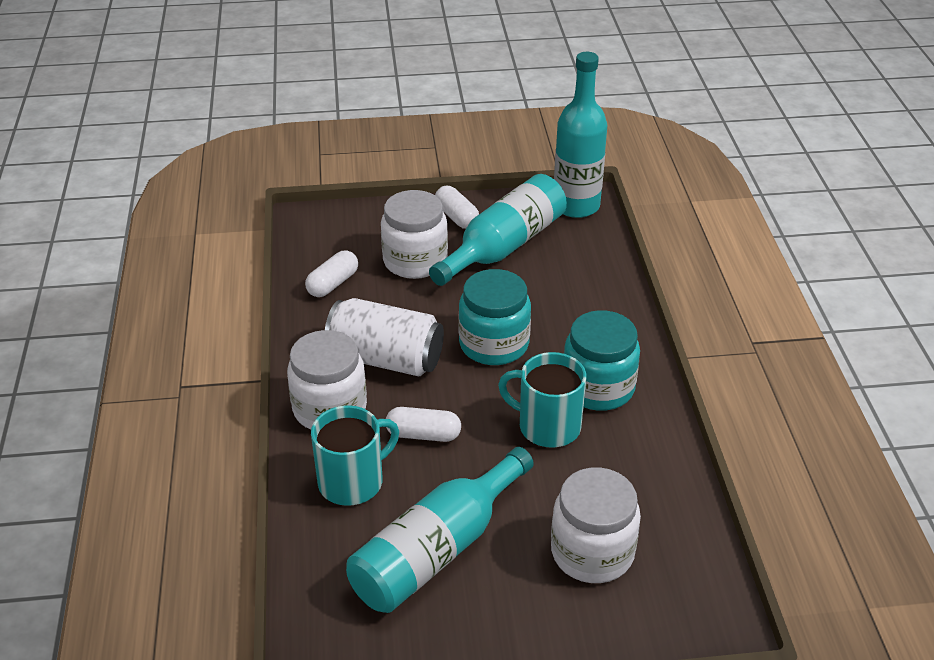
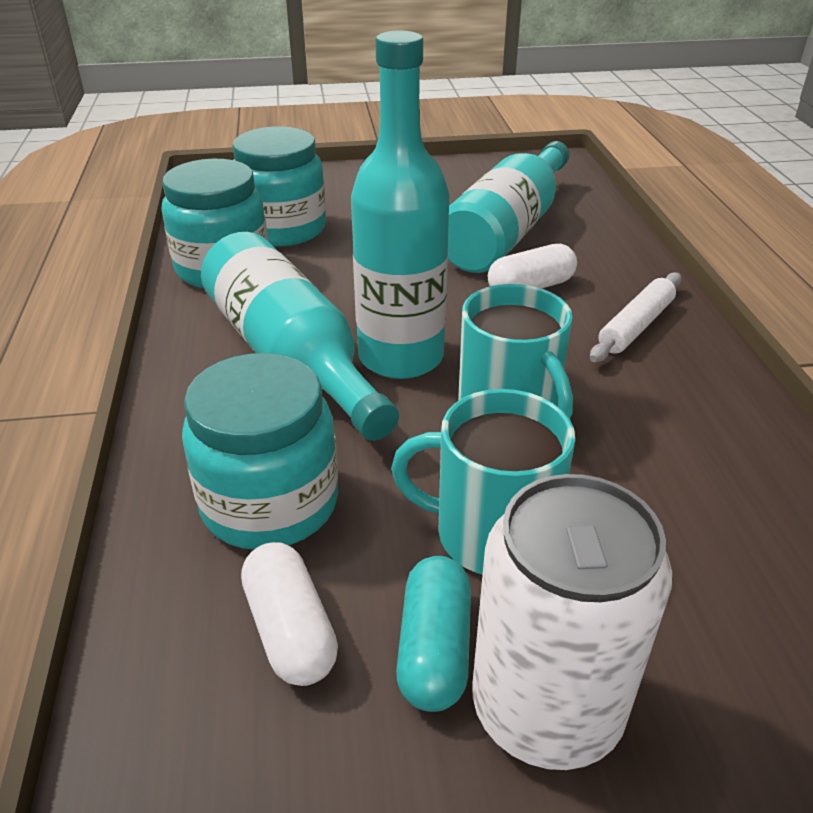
turquoise capsule: 0 -> 1
turquoise jar: 2 -> 3
white capsule: 3 -> 2
white jar: 3 -> 0
white rolling pin: 0 -> 1

